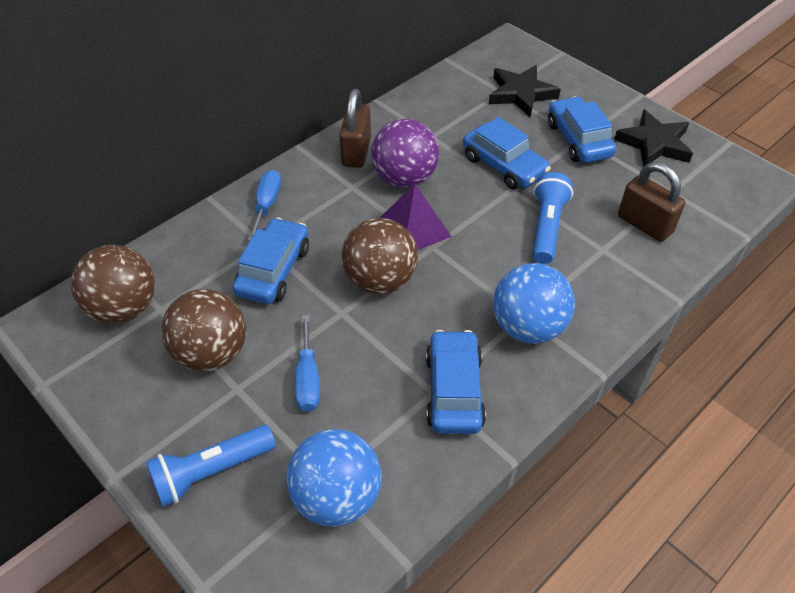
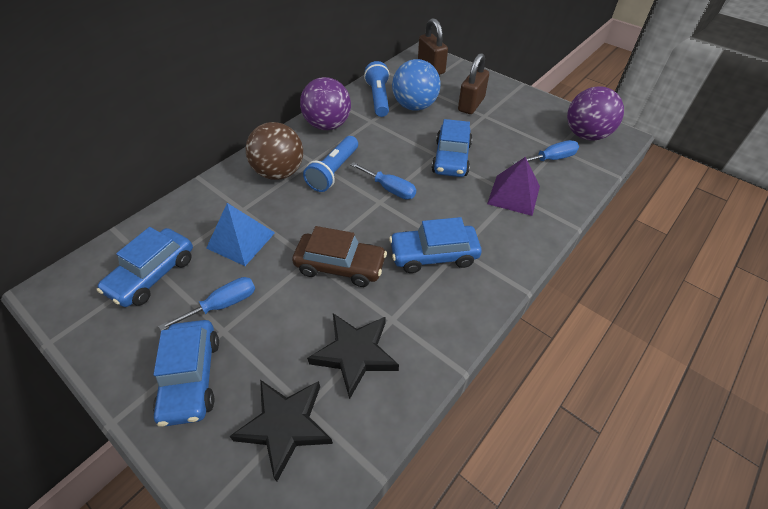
blue ball: 2 -> 1
blue pyramid: 0 -> 1
blue screwdriver: 2 -> 3
brown ball: 3 -> 1
brown car: 0 -> 1
purple ball: 1 -> 2

